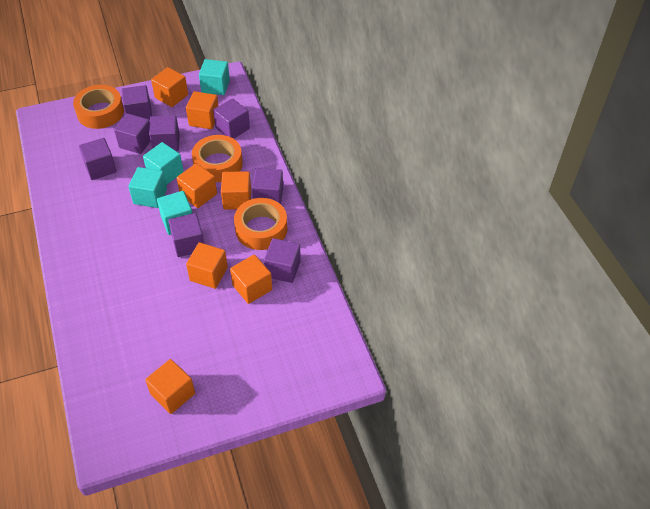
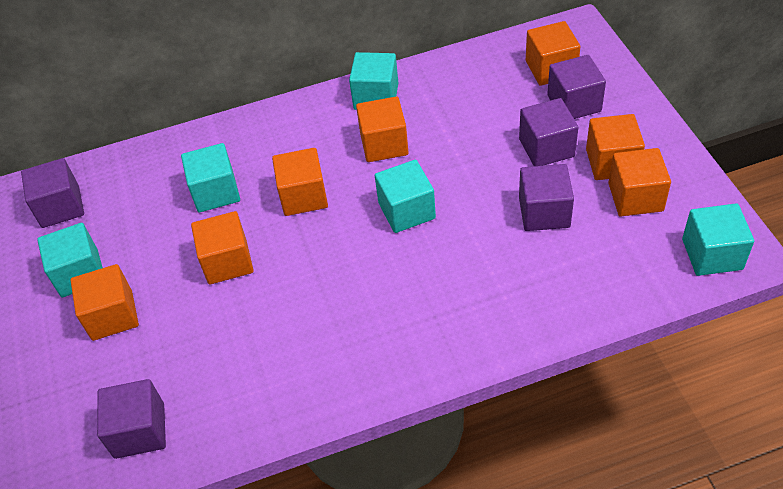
orange tape: 3 -> 0
purple cube: 8 -> 5
turquoise cube: 4 -> 5

